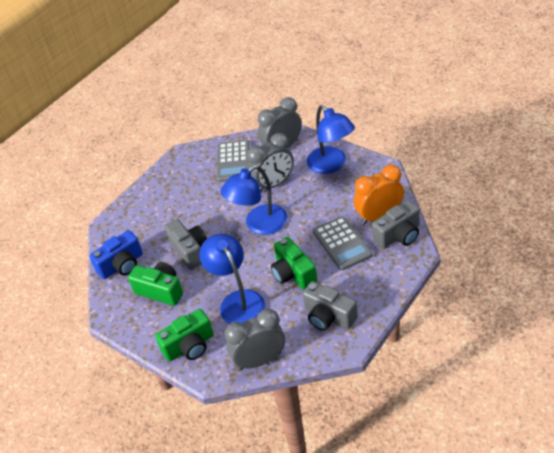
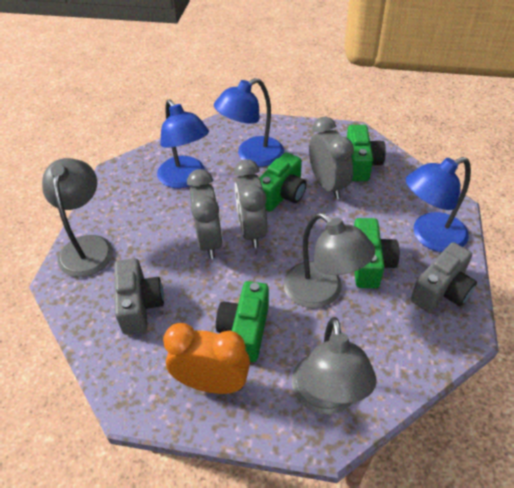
blue camera: 1 -> 0
green camera: 3 -> 4
grey calculator: 2 -> 0
grey camera: 3 -> 2
grey lamp: 0 -> 3

